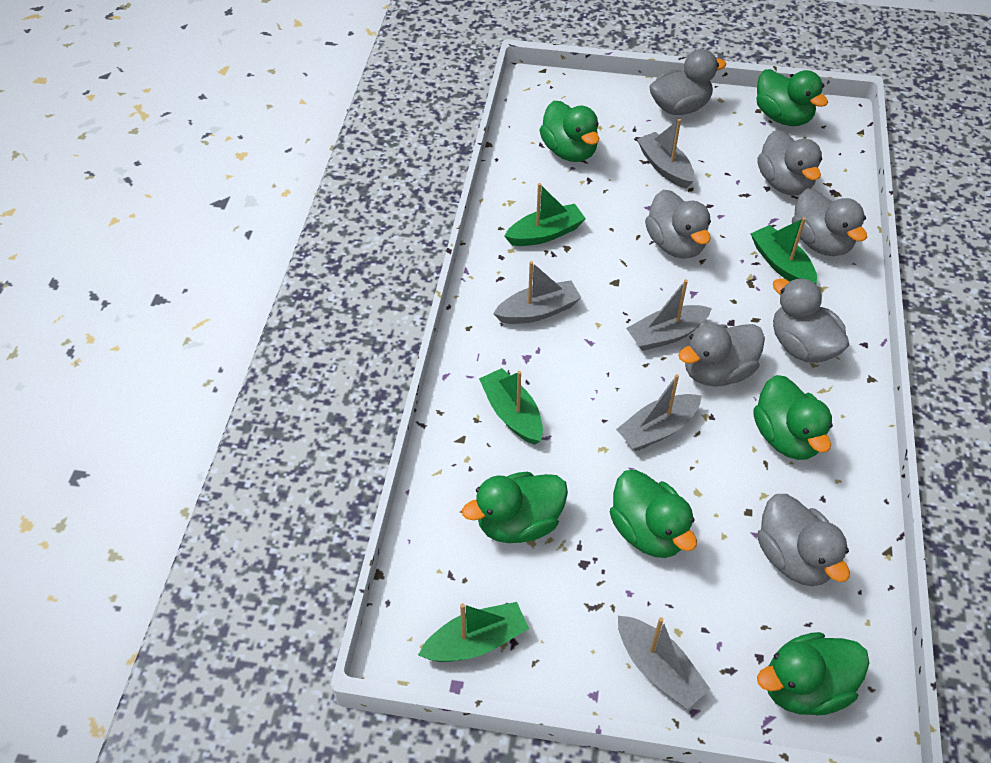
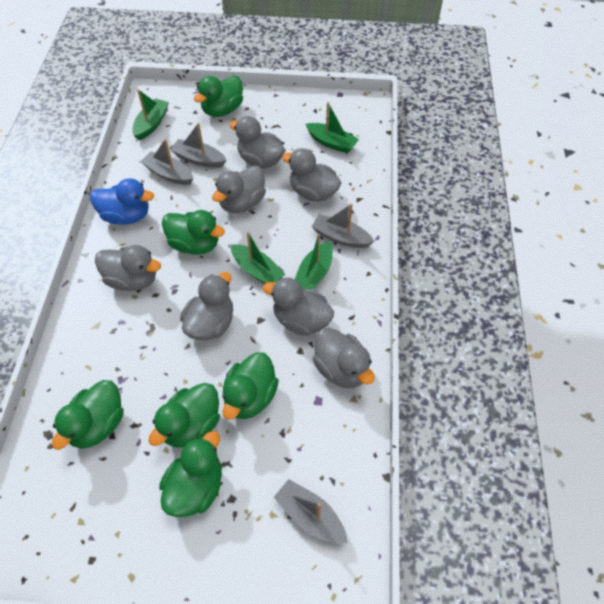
blue duck: 0 -> 1
grey boat: 5 -> 4

